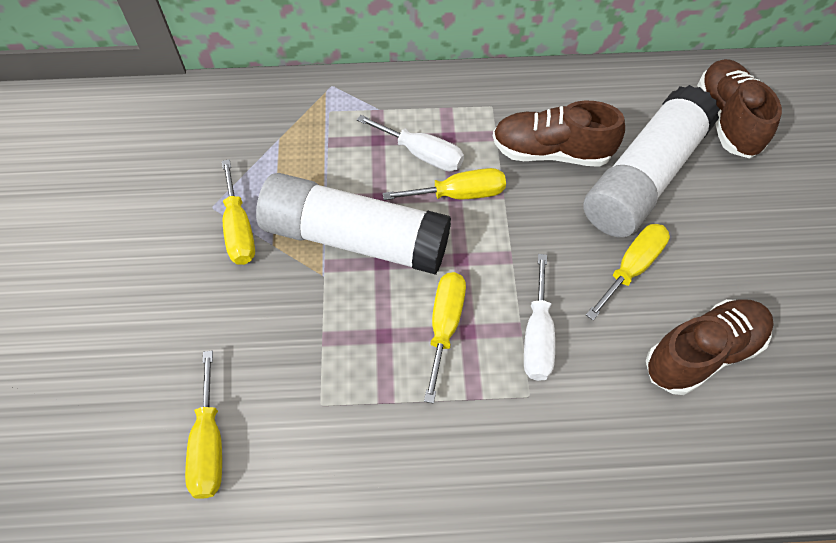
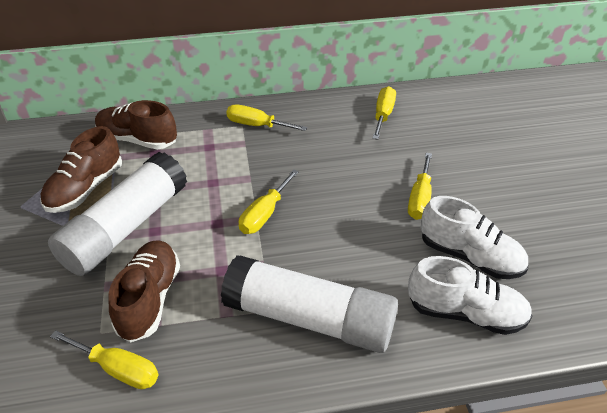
white screwdriver: 2 -> 0
white shoe: 0 -> 2

